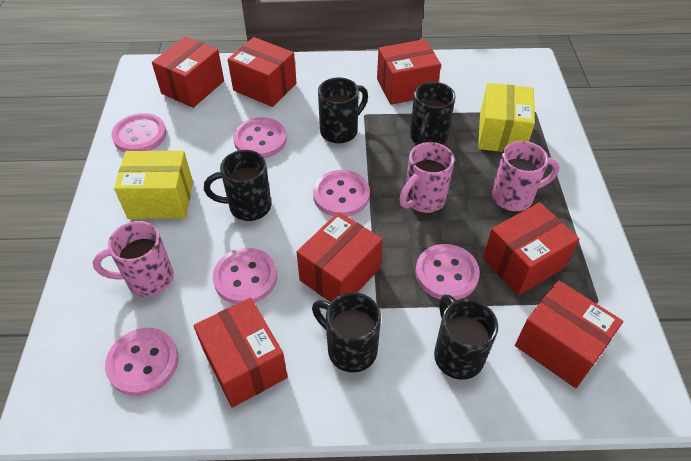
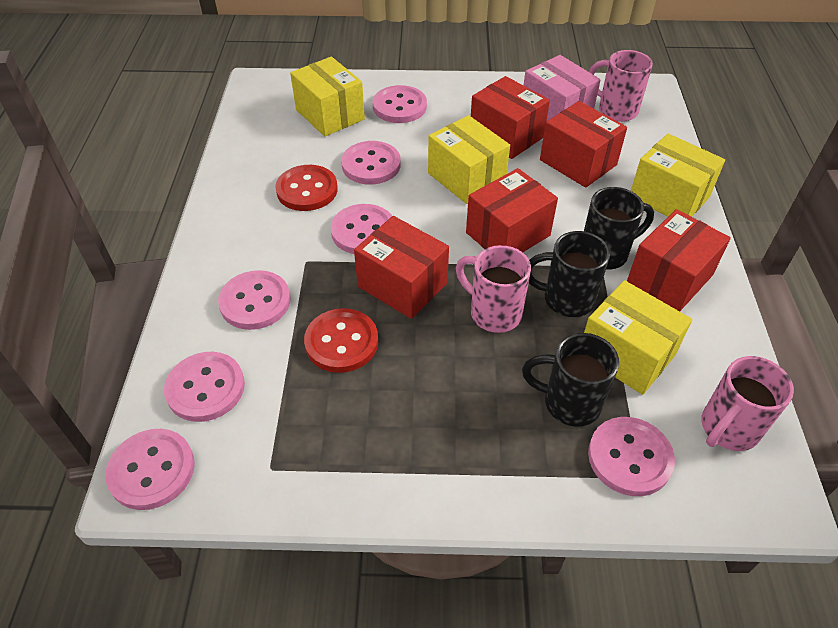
black mug: 5 -> 3
pink box: 0 -> 1
pink button: 6 -> 7
red box: 7 -> 5
red button: 0 -> 2
yellow box: 2 -> 4

